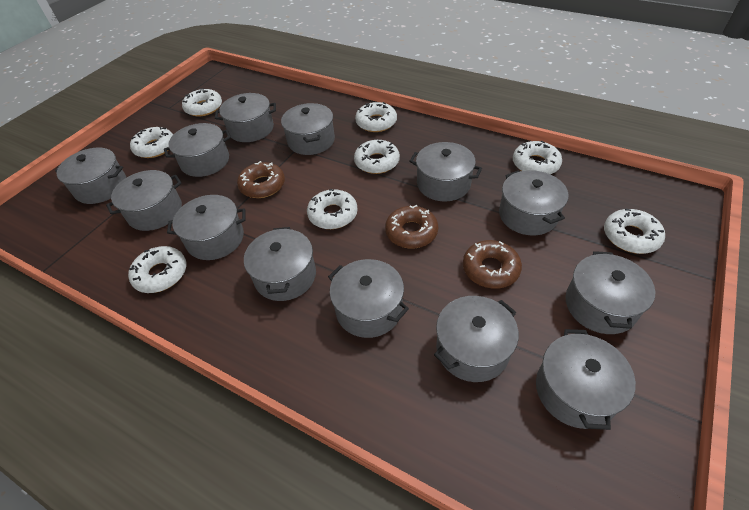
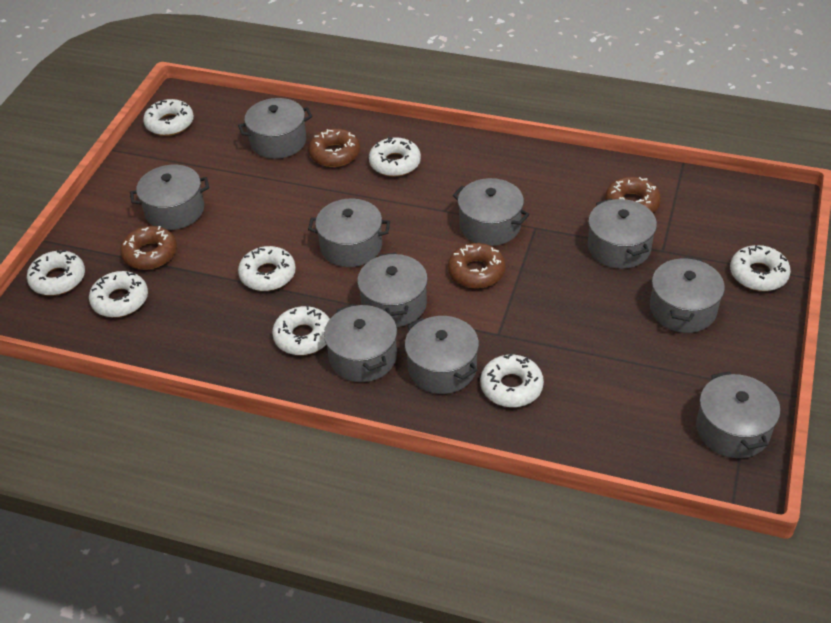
brown donut: 3 -> 4
grey pot: 13 -> 10

